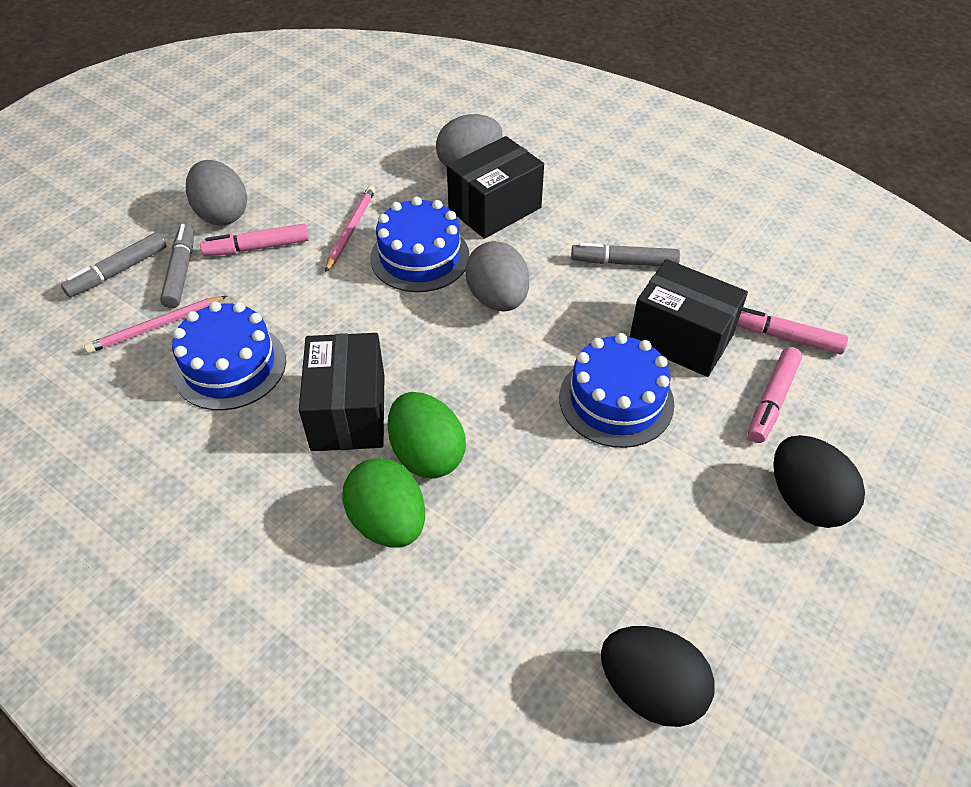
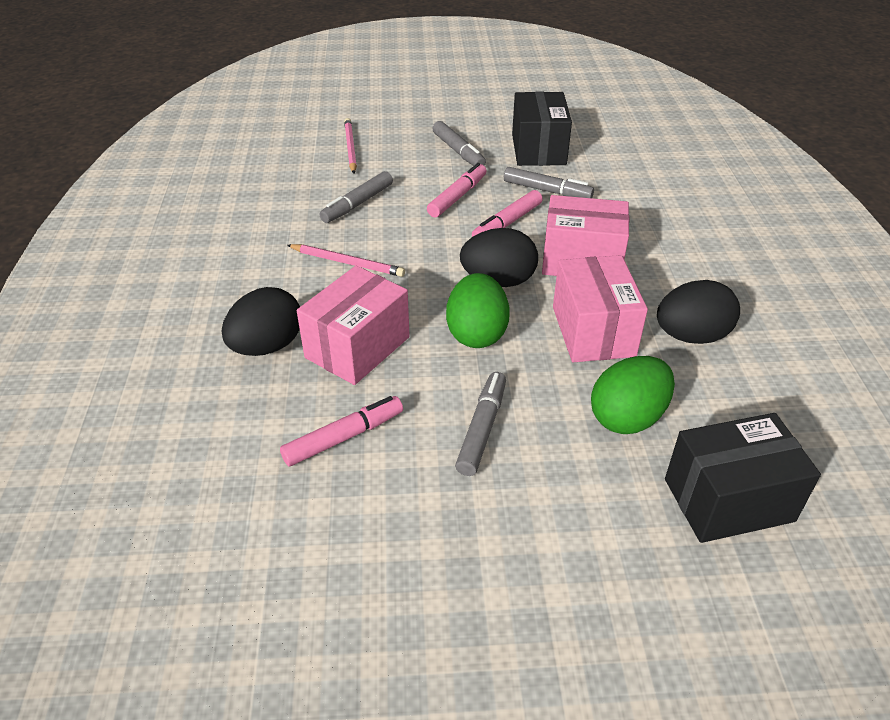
black box: 3 -> 2
black egg: 2 -> 3
blue cake: 3 -> 0
grey egg: 3 -> 0
grey marker: 3 -> 4
pink box: 0 -> 3

